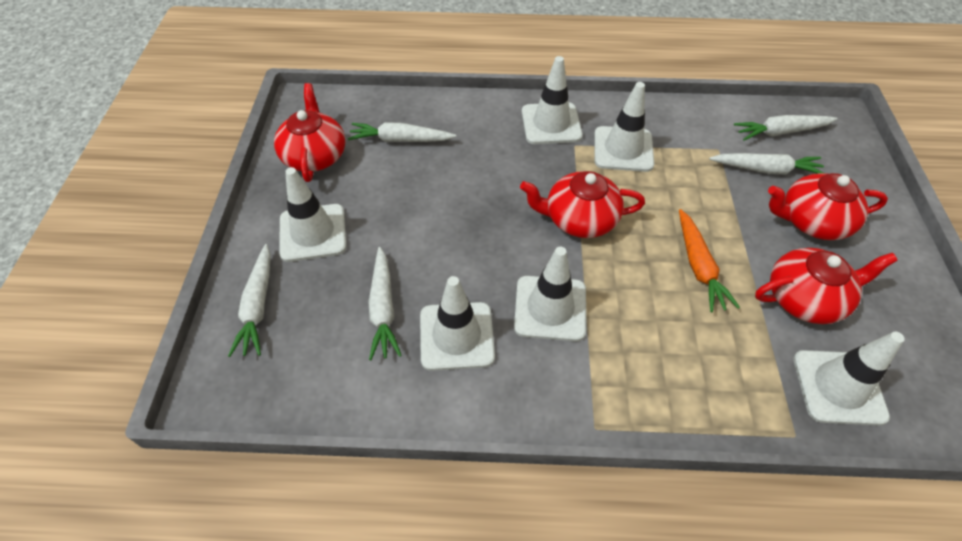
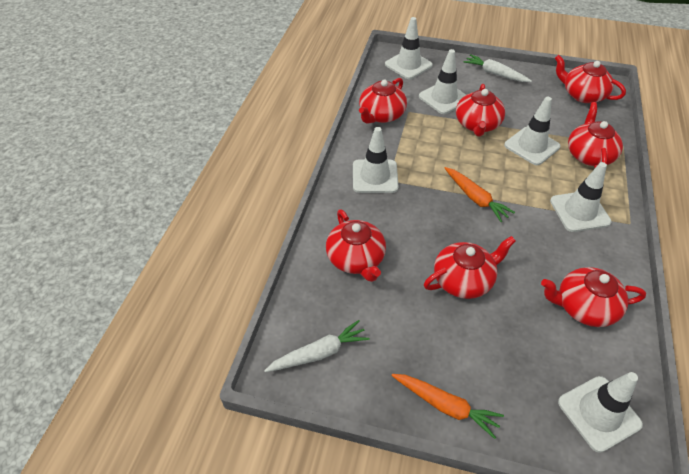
orange carrot: 1 -> 2
red teapot: 4 -> 7
white carrot: 5 -> 2

